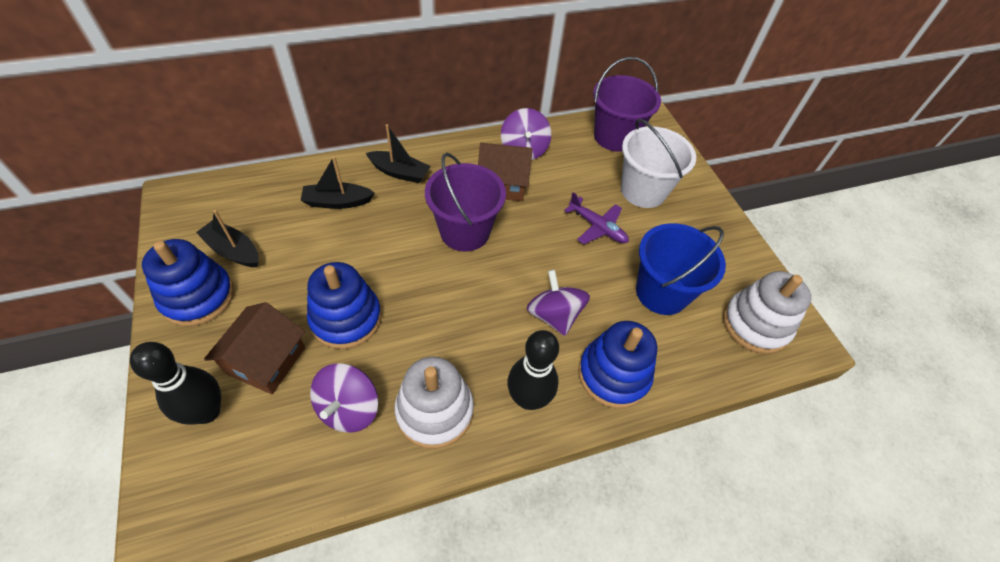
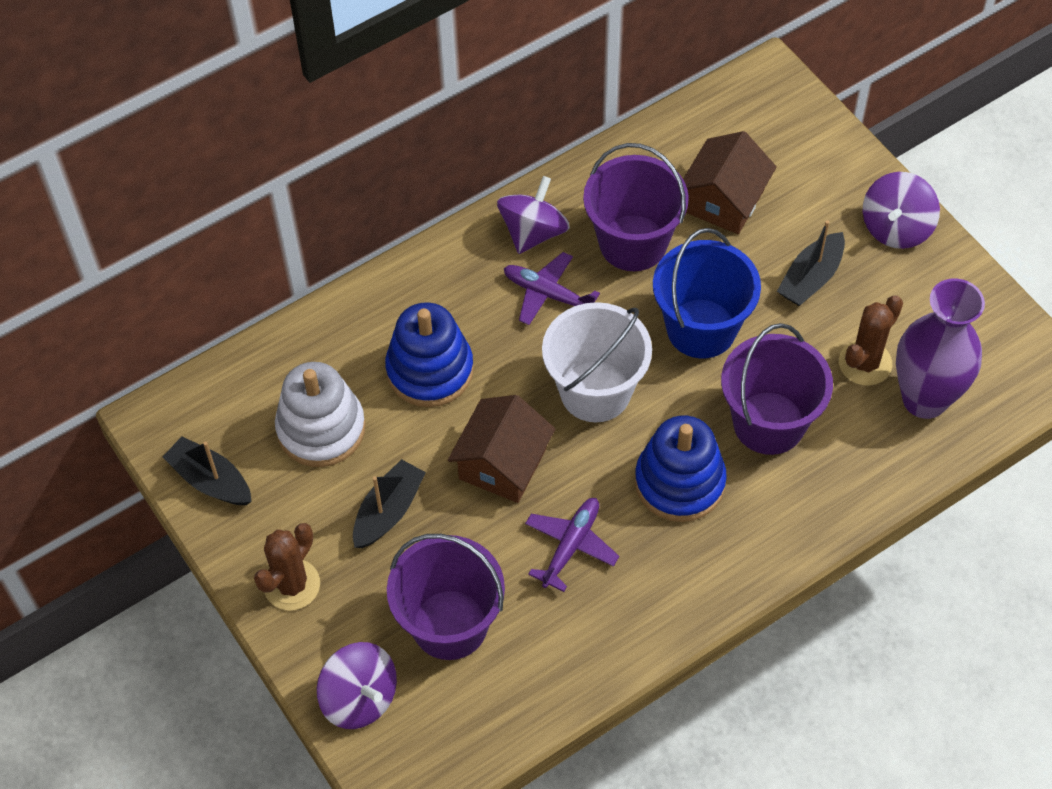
black bowling pin: 2 -> 0
blue stacking toy: 3 -> 2
brown cactus: 0 -> 2
purple bucket: 2 -> 3
purple plane: 1 -> 2
purple vase: 0 -> 1
white stacking toy: 2 -> 1

